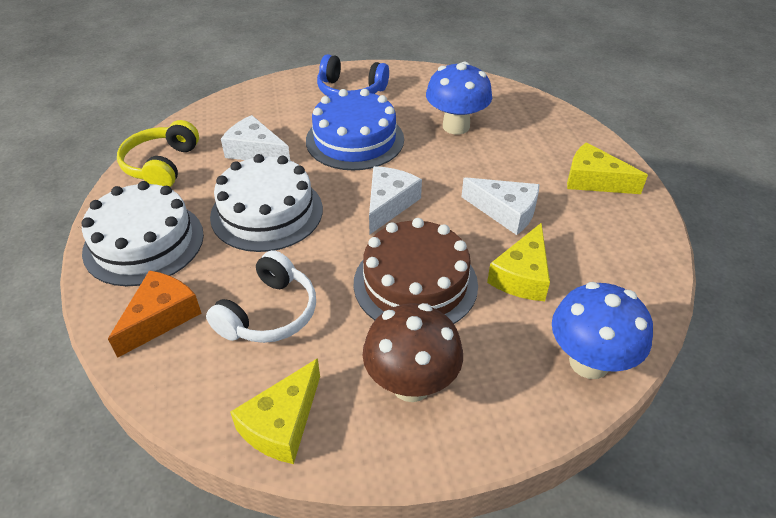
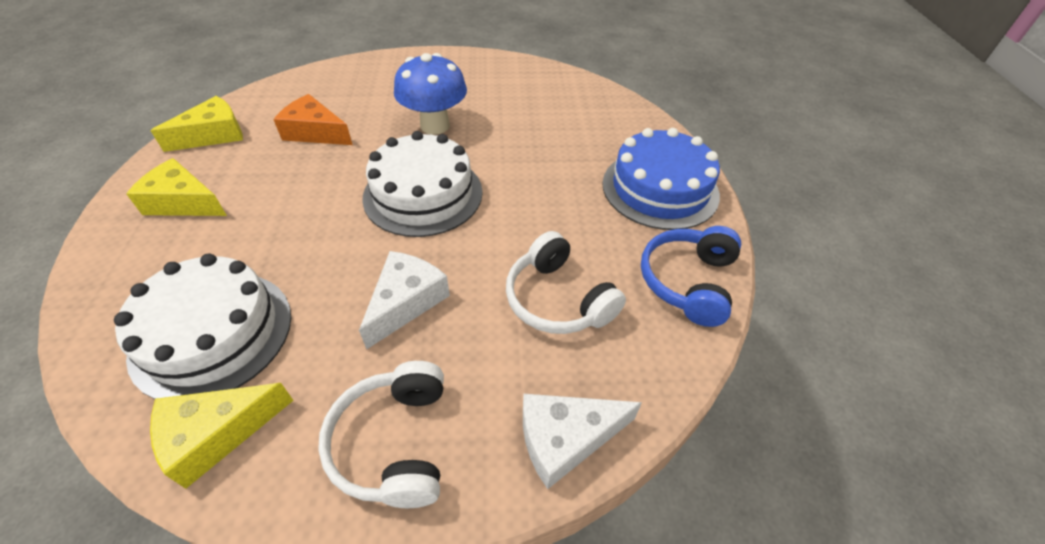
blue mushroom: 2 -> 1
brown cake: 1 -> 0
brown mushroom: 1 -> 0
white cheese: 3 -> 2
white headphones: 1 -> 2
yellow headphones: 1 -> 0

